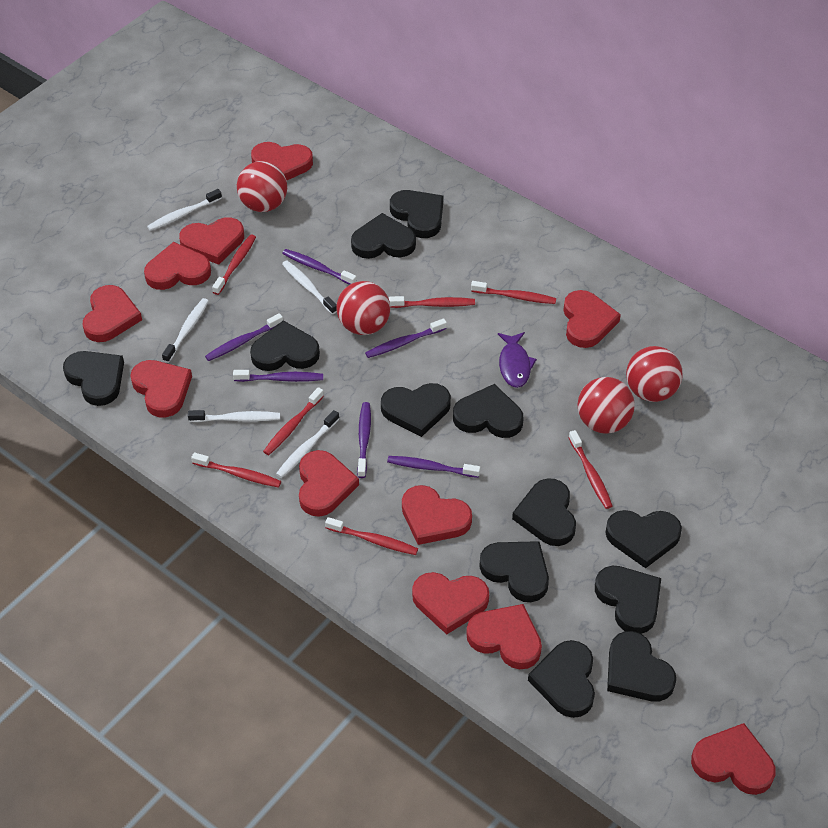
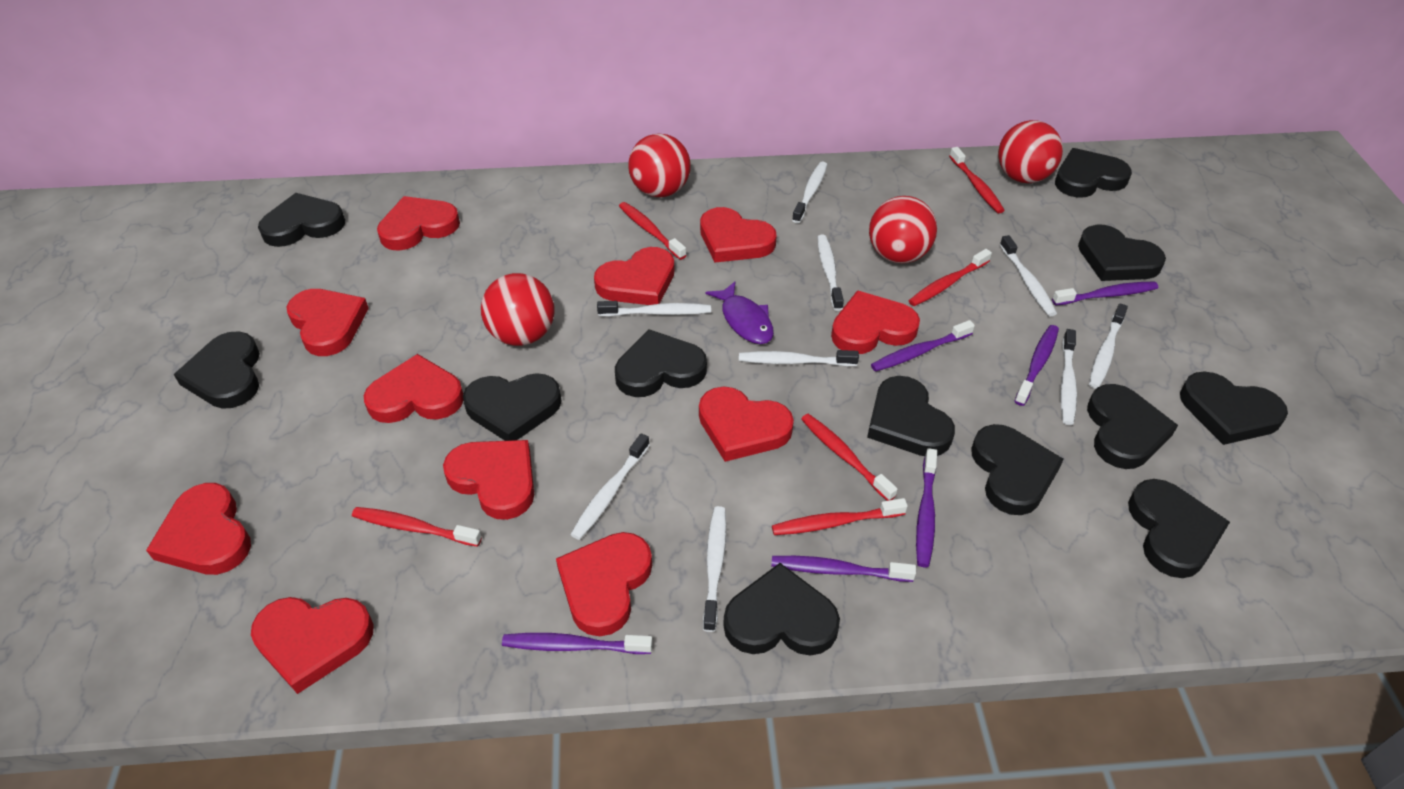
red toothbrush: 7 -> 6
white toothbrush: 5 -> 9

